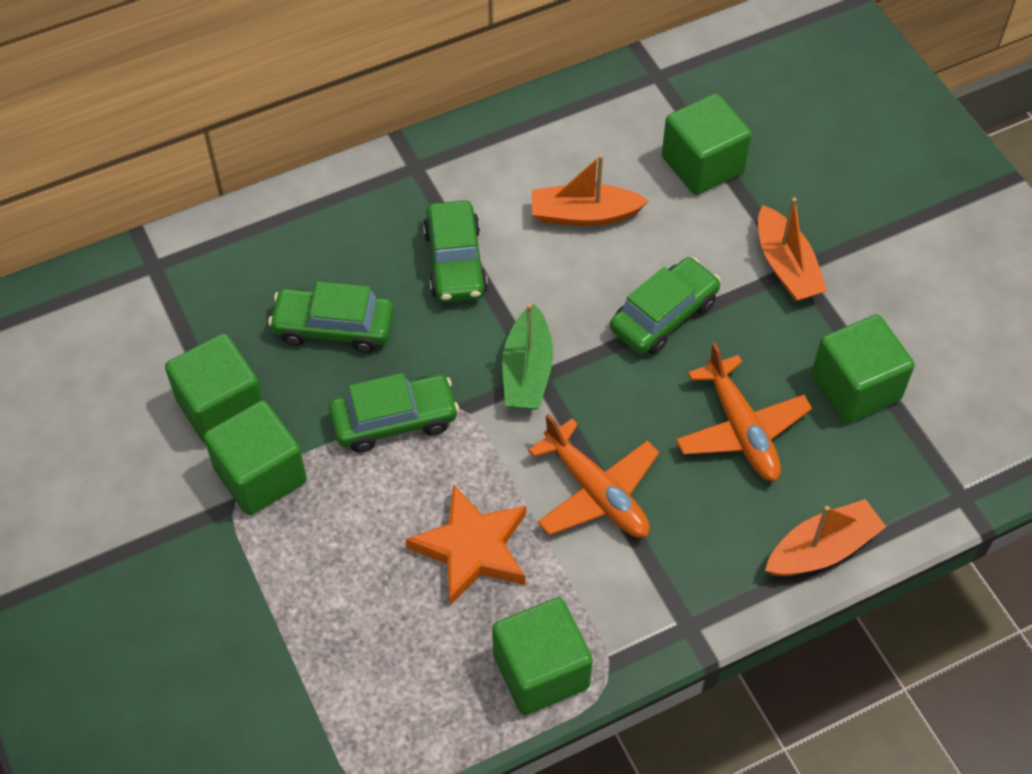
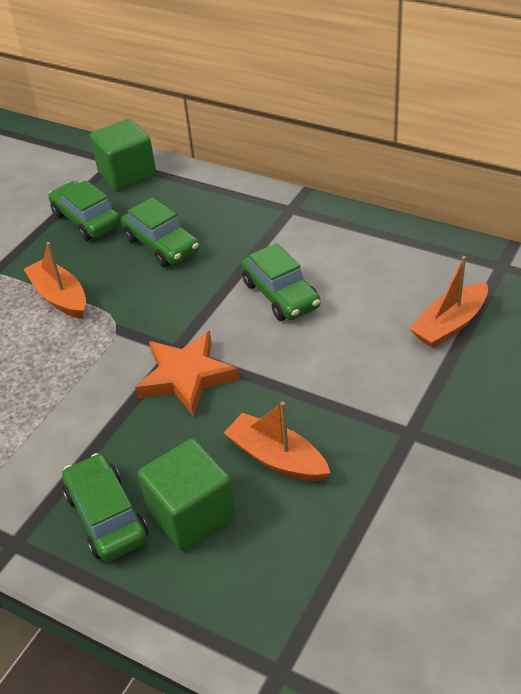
green boat: 1 -> 0
green cube: 5 -> 2
orange plane: 2 -> 0

